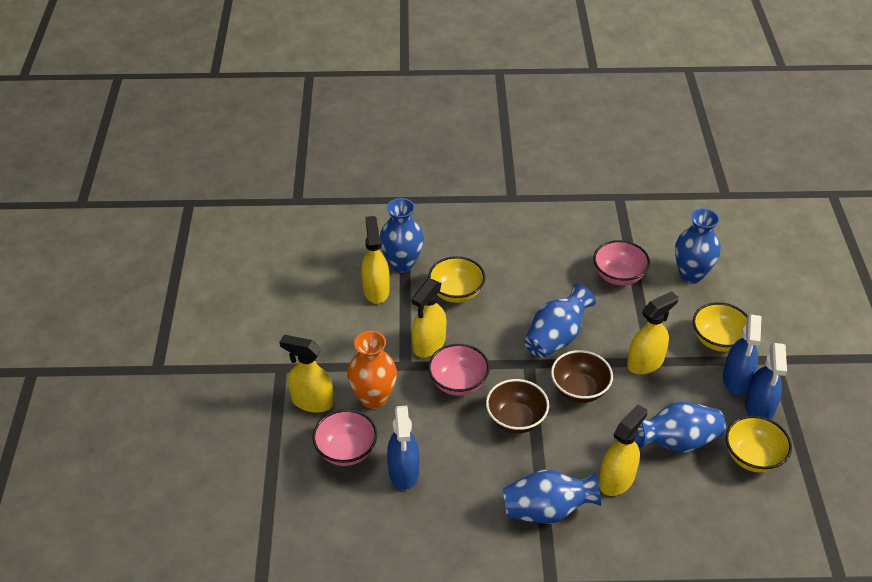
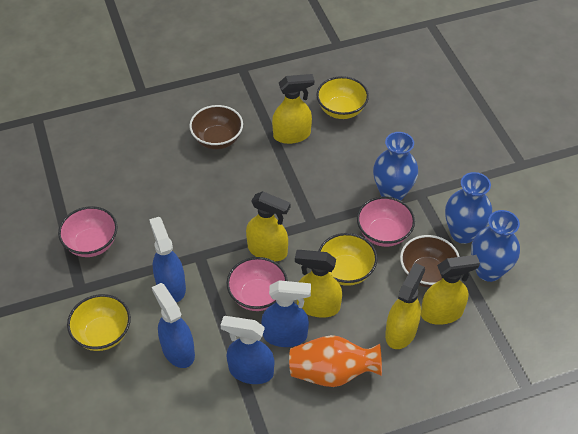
blue spray bottle: 3 -> 4
blue vase: 5 -> 3

